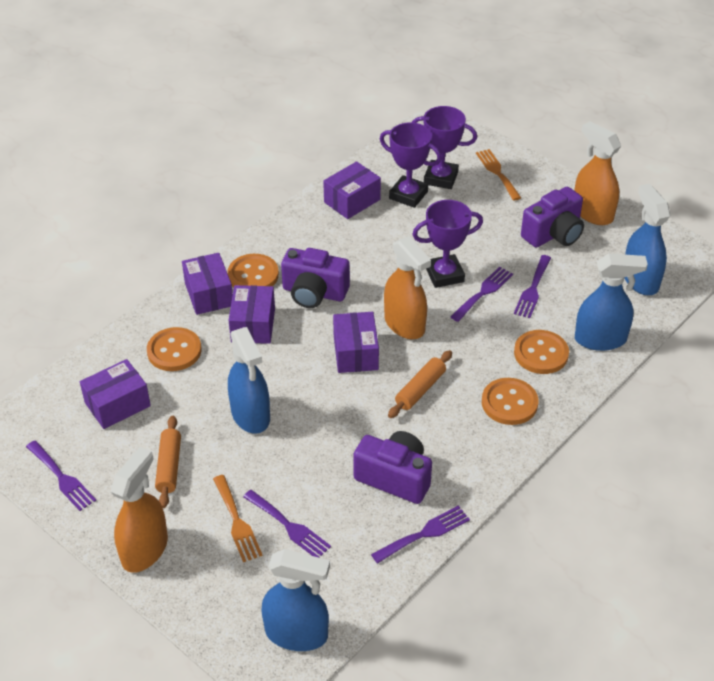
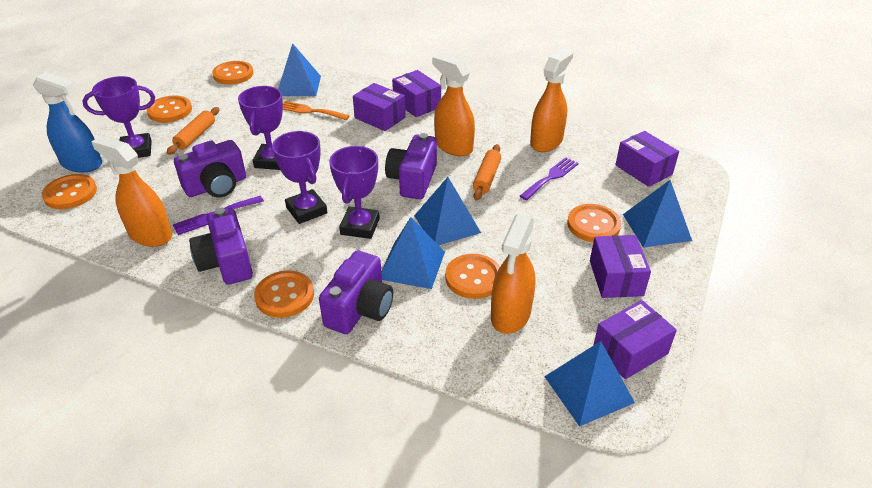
blue pyramid: 0 -> 5
blue spray bottle: 4 -> 1
orange button: 4 -> 6
orange fork: 2 -> 1
orange spray bottle: 3 -> 4
purple camera: 3 -> 4
purple fork: 5 -> 2
purple trophy: 3 -> 4

